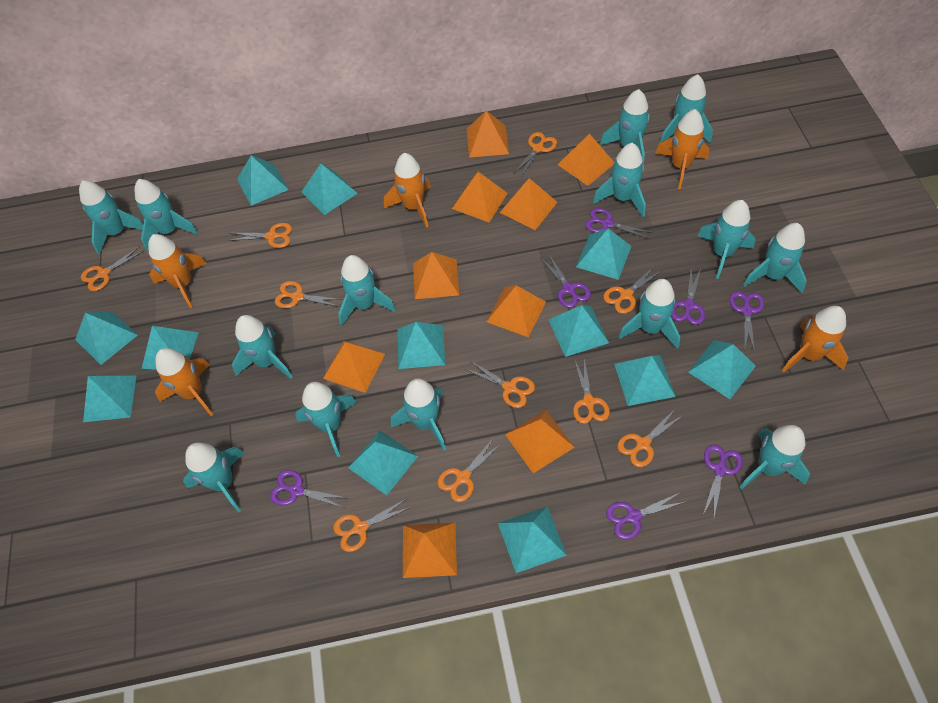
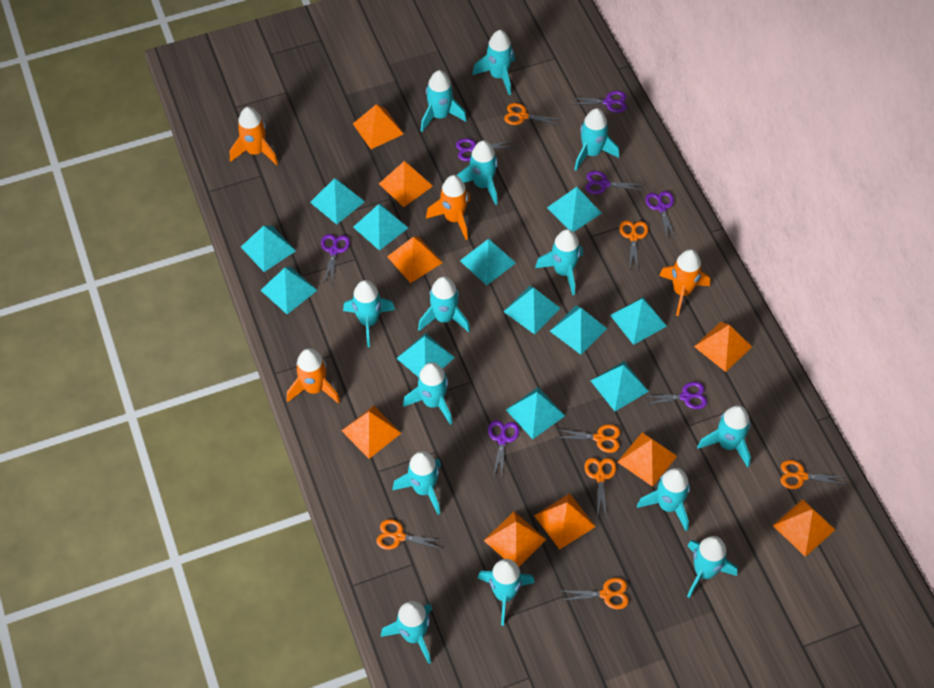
orange rocket: 5 -> 4
orange scissors: 10 -> 7

